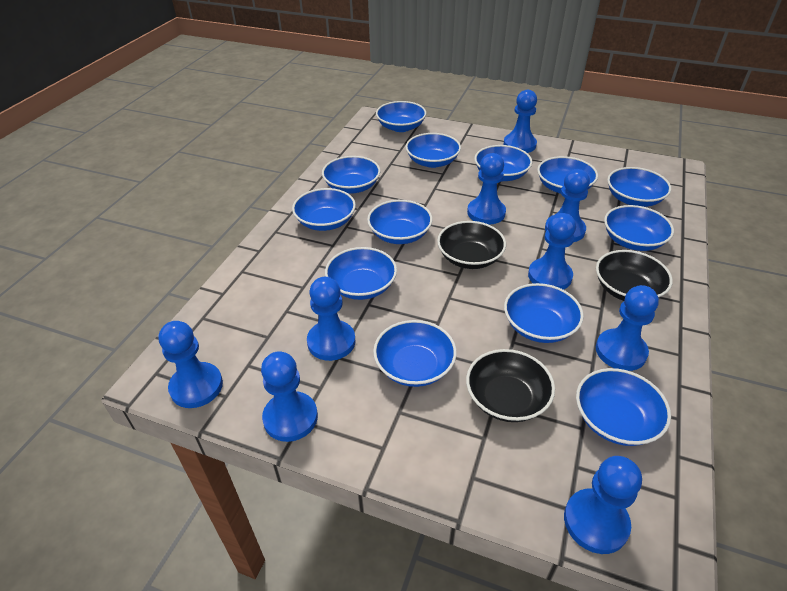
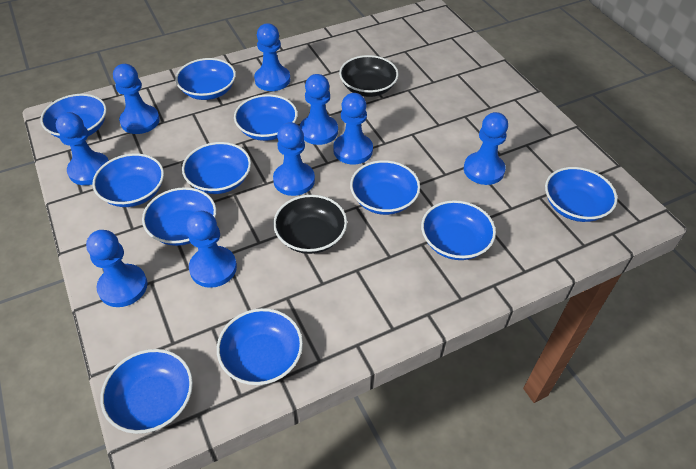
black bowl: 3 -> 2
blue bowl: 13 -> 11

